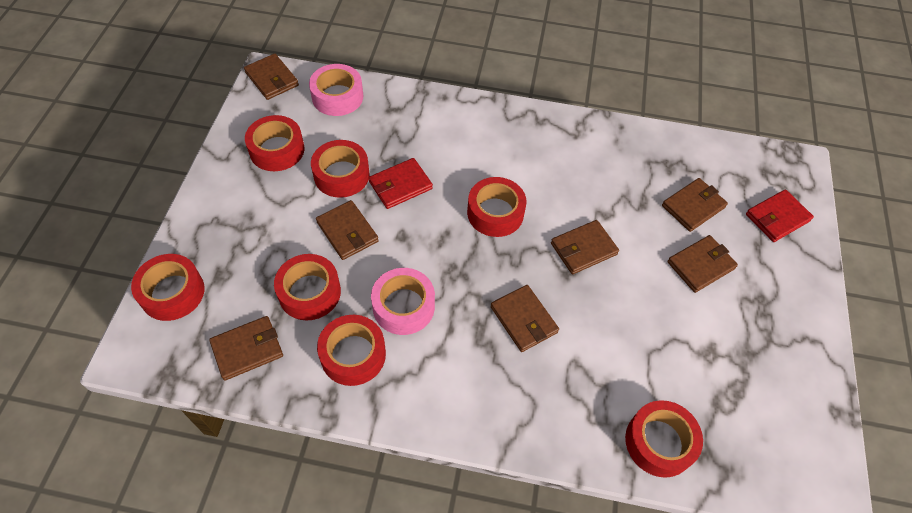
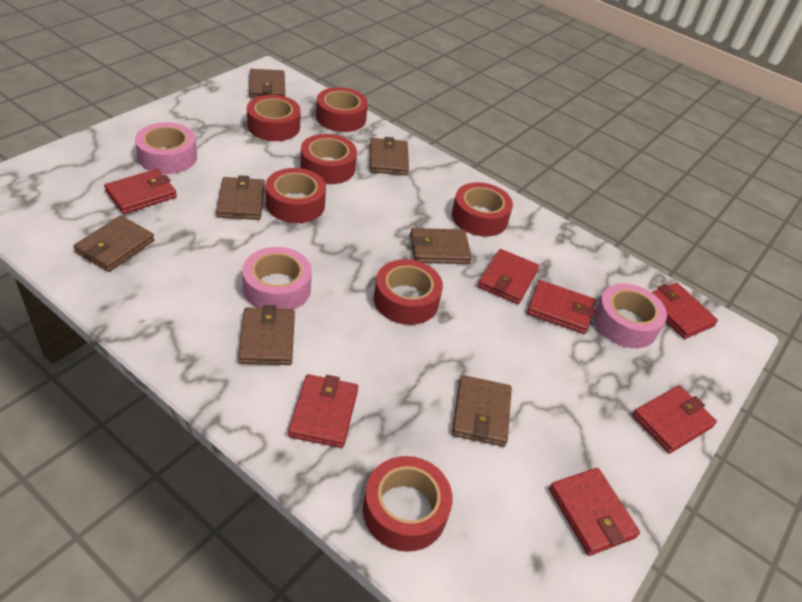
pink tape: 2 -> 3
red wallet: 2 -> 7

